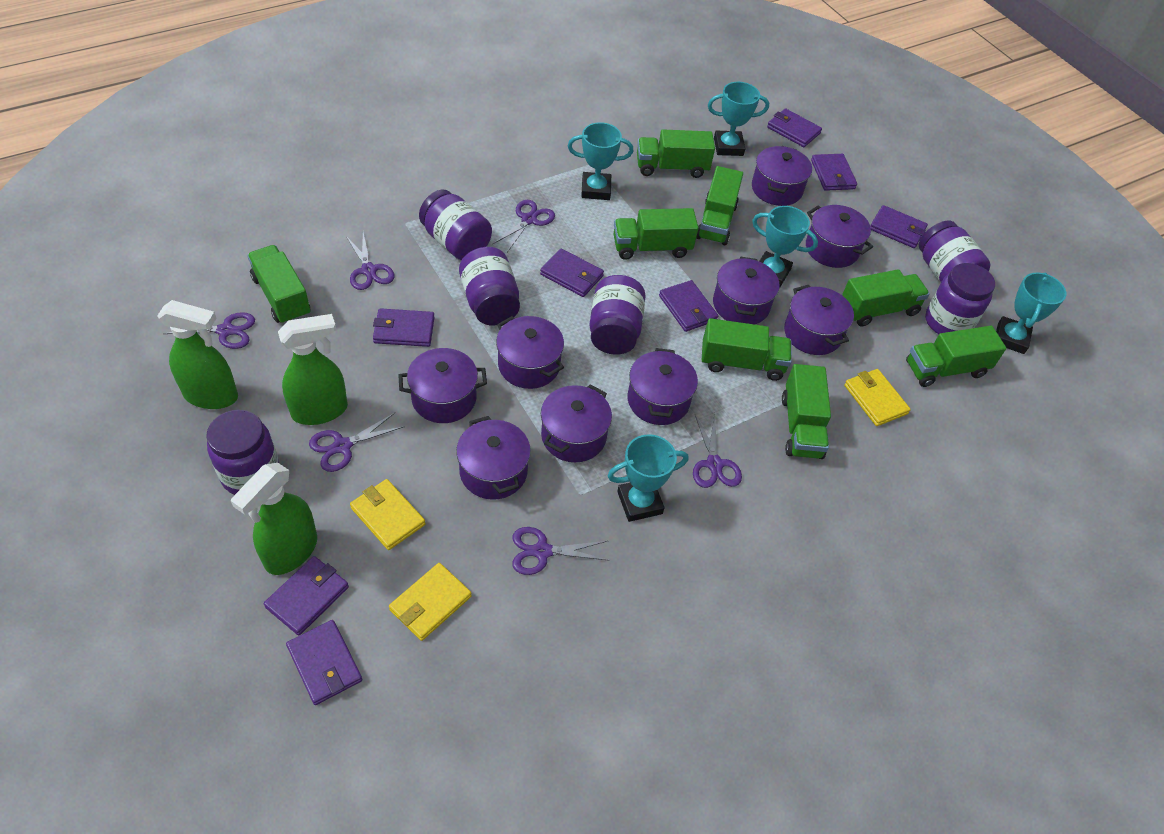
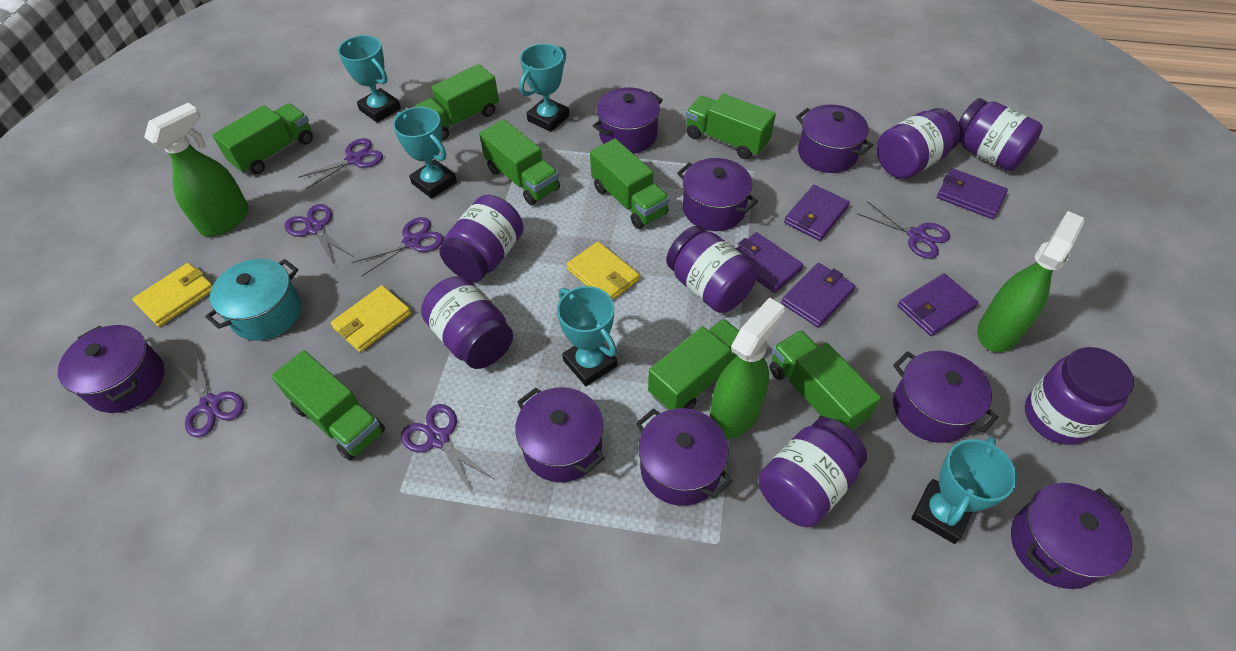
purple jar: 6 -> 7
purple pot: 9 -> 8
purple wallet: 8 -> 5
turquoise pot: 0 -> 1

